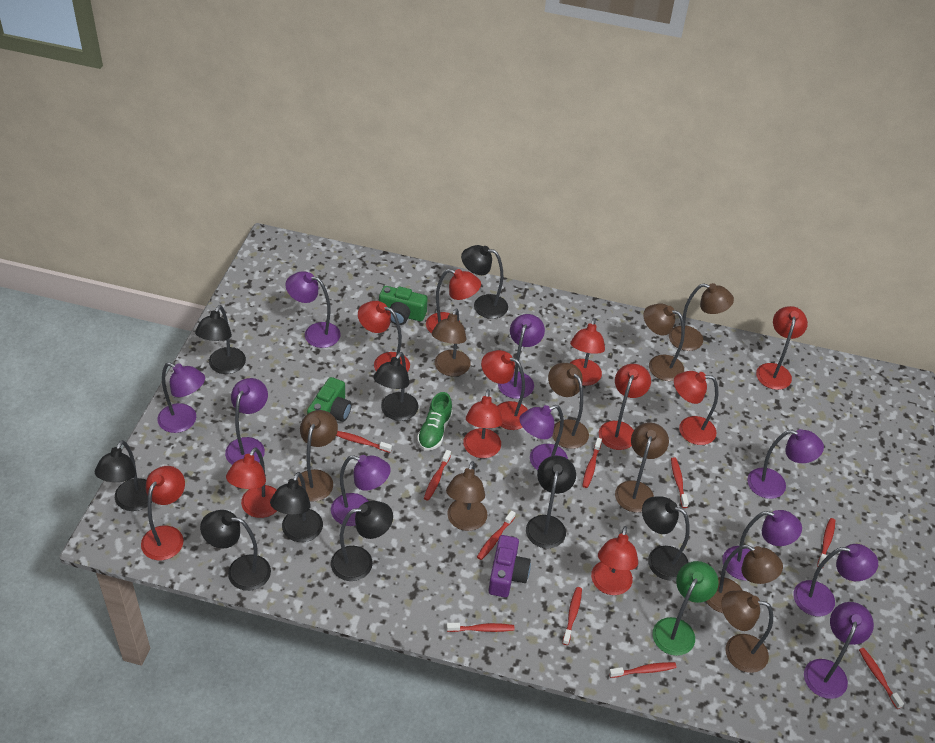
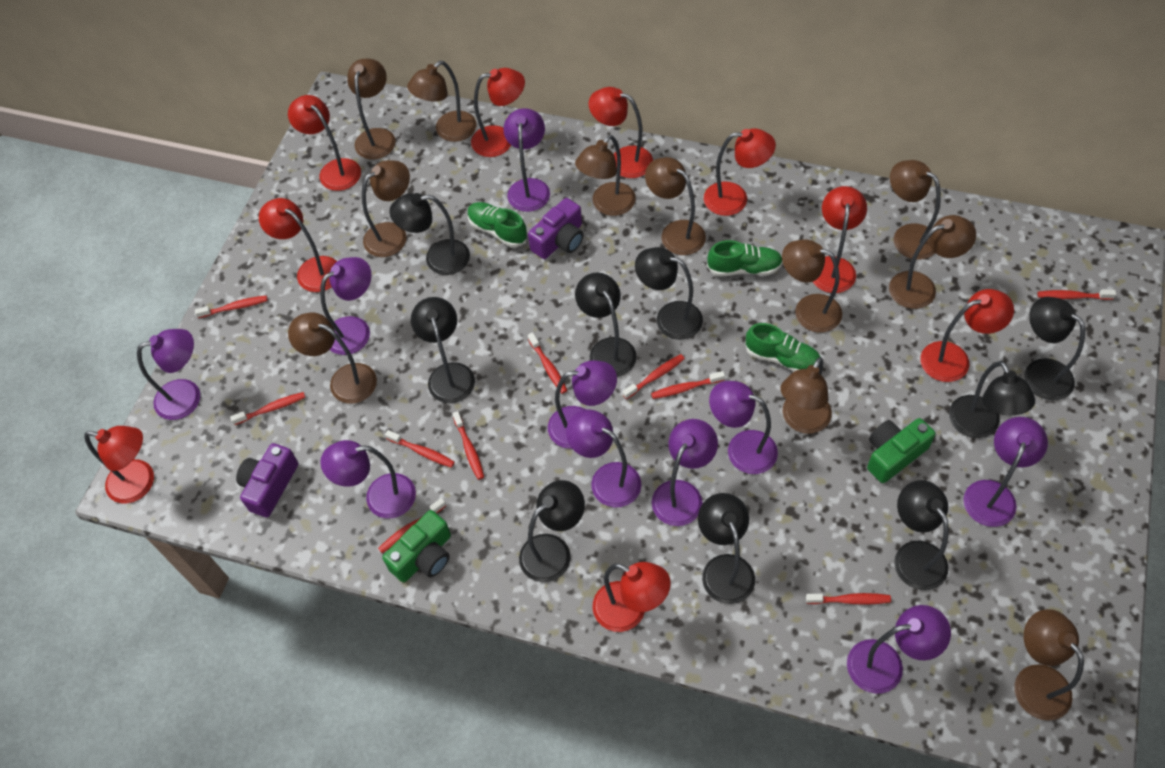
brown lamp: 9 -> 11
green lamp: 1 -> 0
green shoe: 1 -> 3
purple camera: 1 -> 2
red lamp: 11 -> 9

